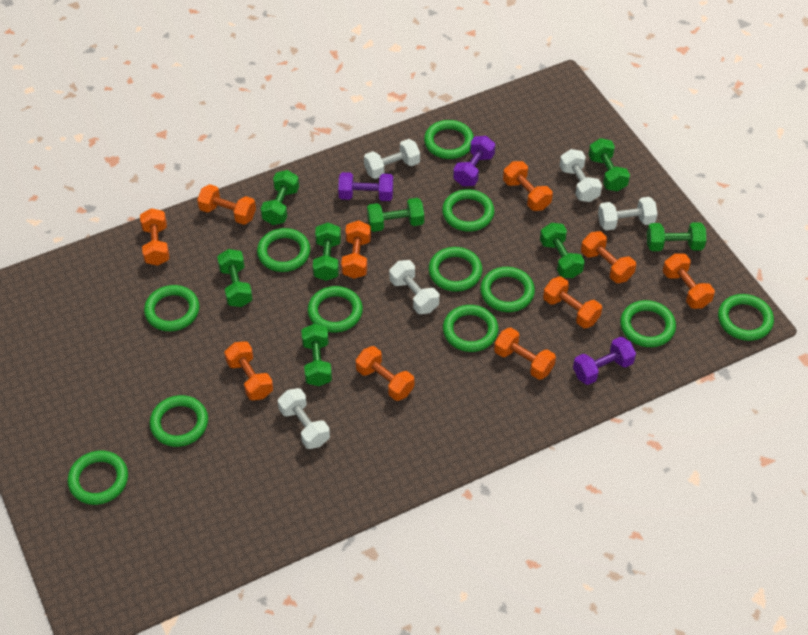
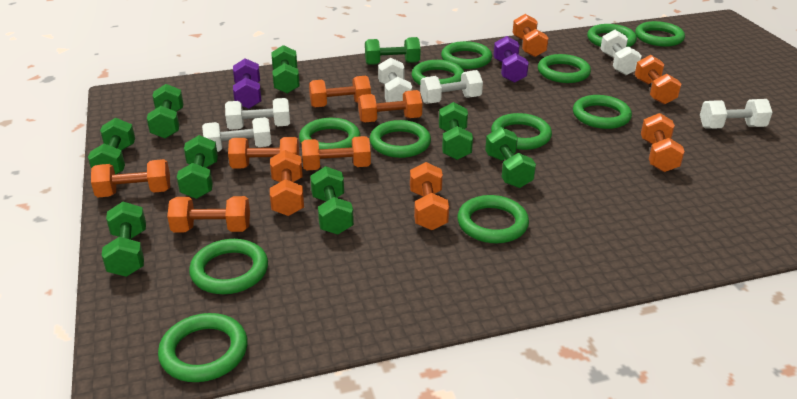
green dumbbell: 8 -> 9
orange dumbbell: 10 -> 11
purple dumbbell: 3 -> 2
white dumbbell: 5 -> 6

